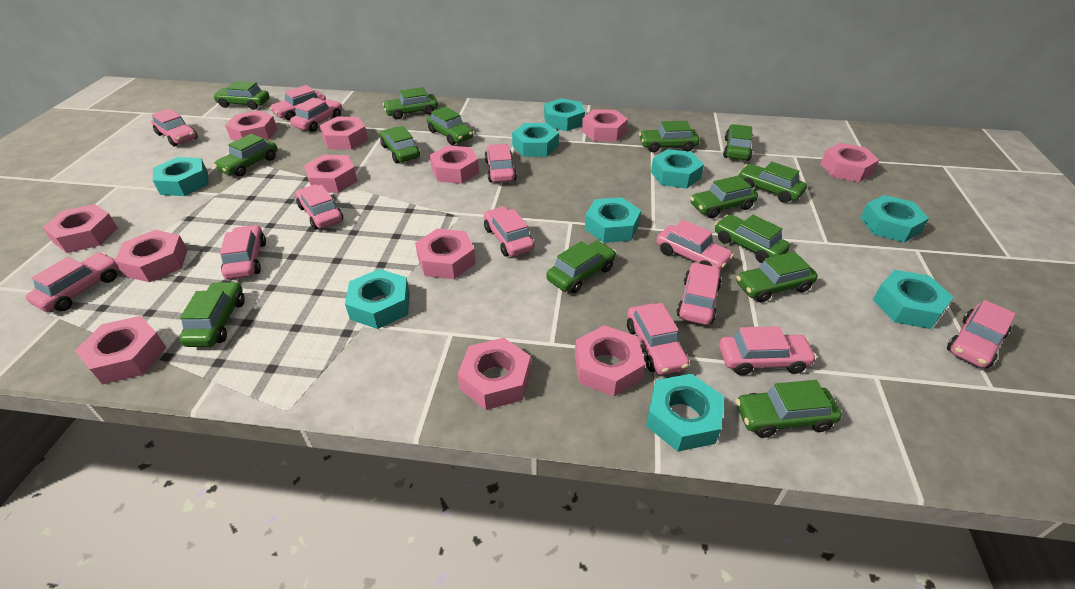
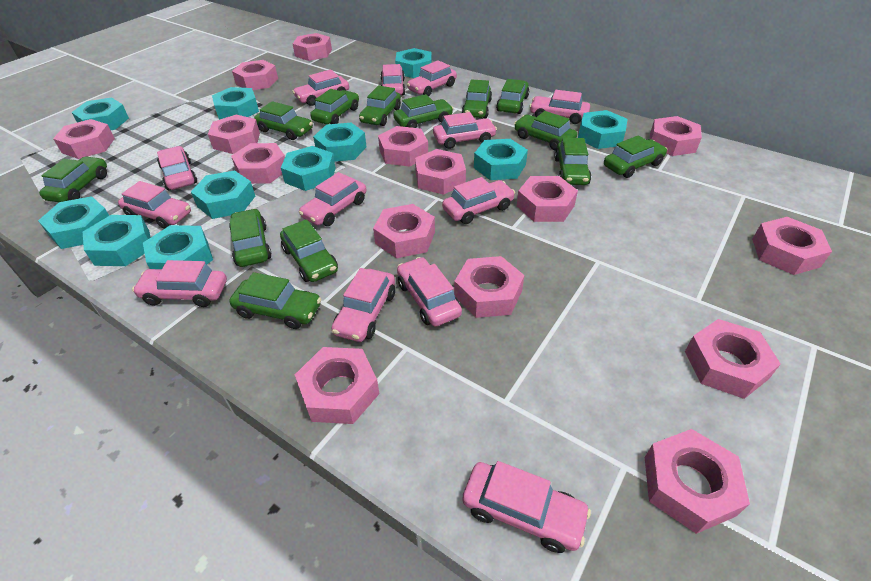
green car: 14 -> 13
pink nut: 12 -> 15
turquoise nut: 9 -> 11

